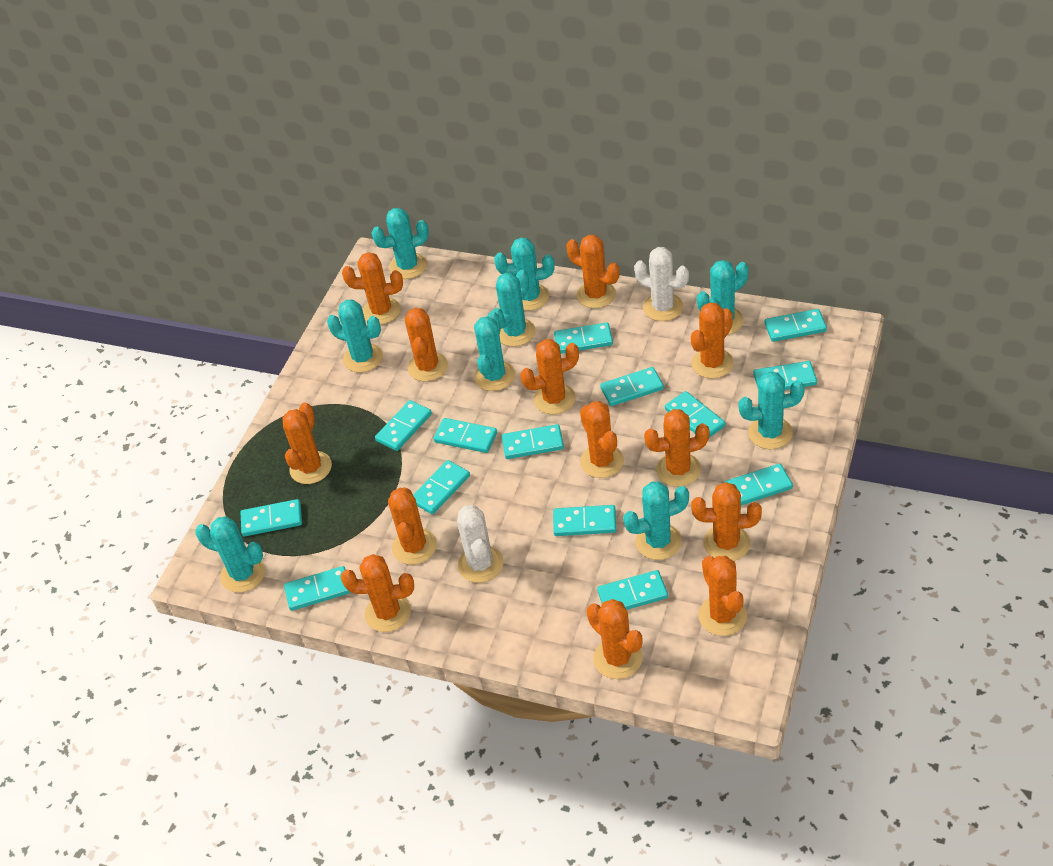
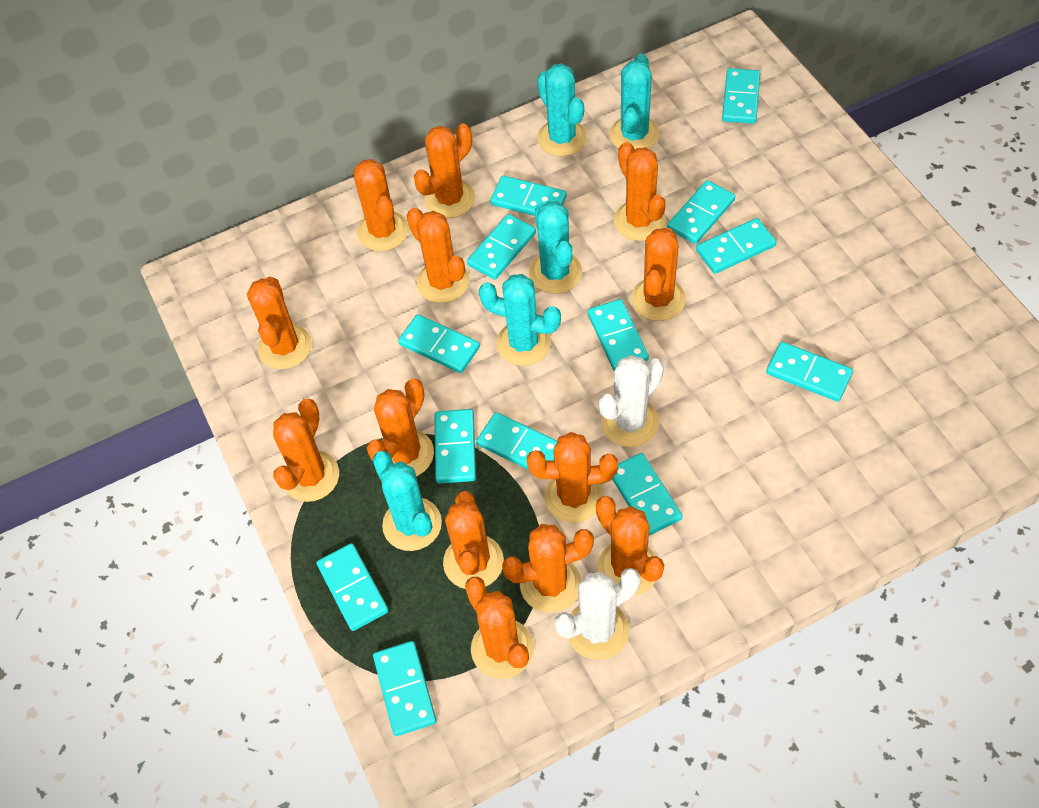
turquoise cactus: 9 -> 5
turquoise domino: 14 -> 13

